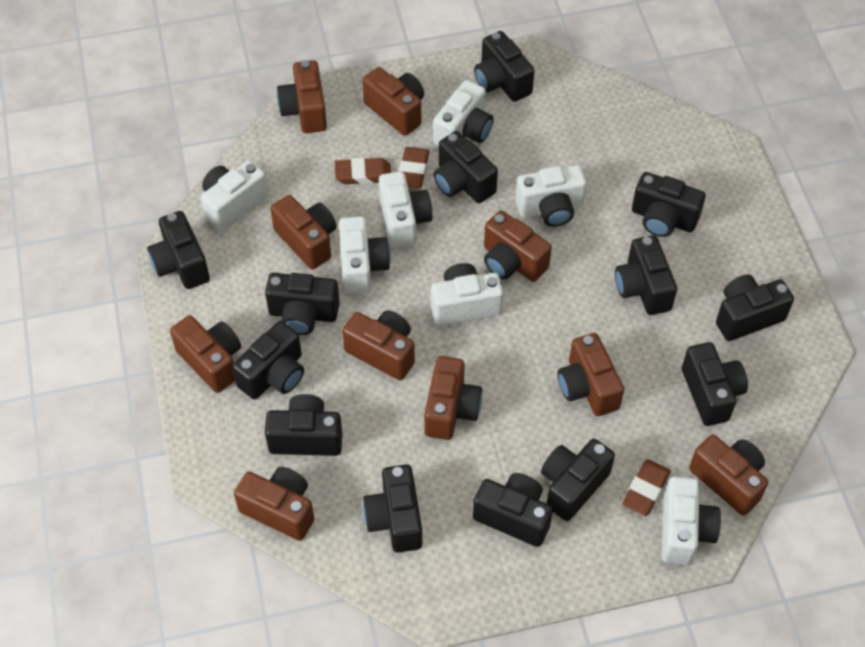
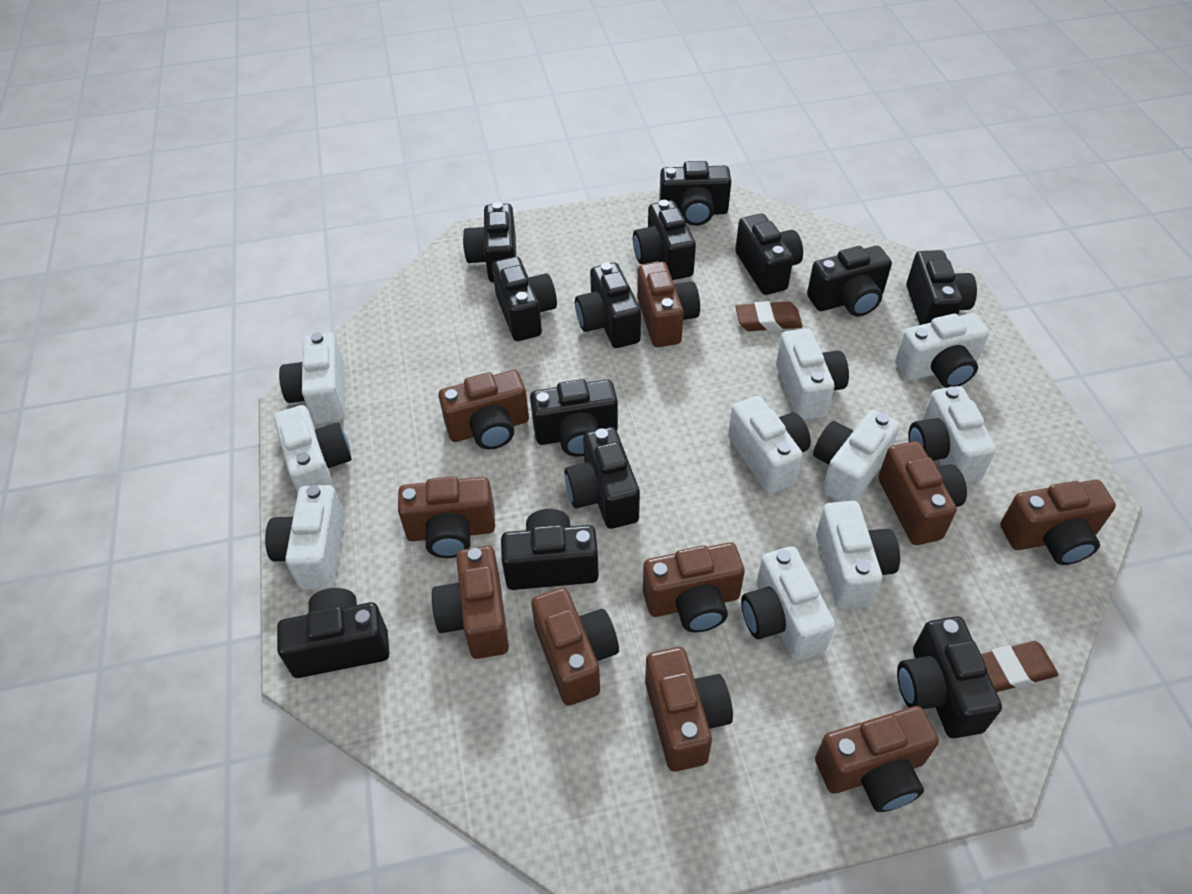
brown eraser: 3 -> 2
white camera: 7 -> 10

